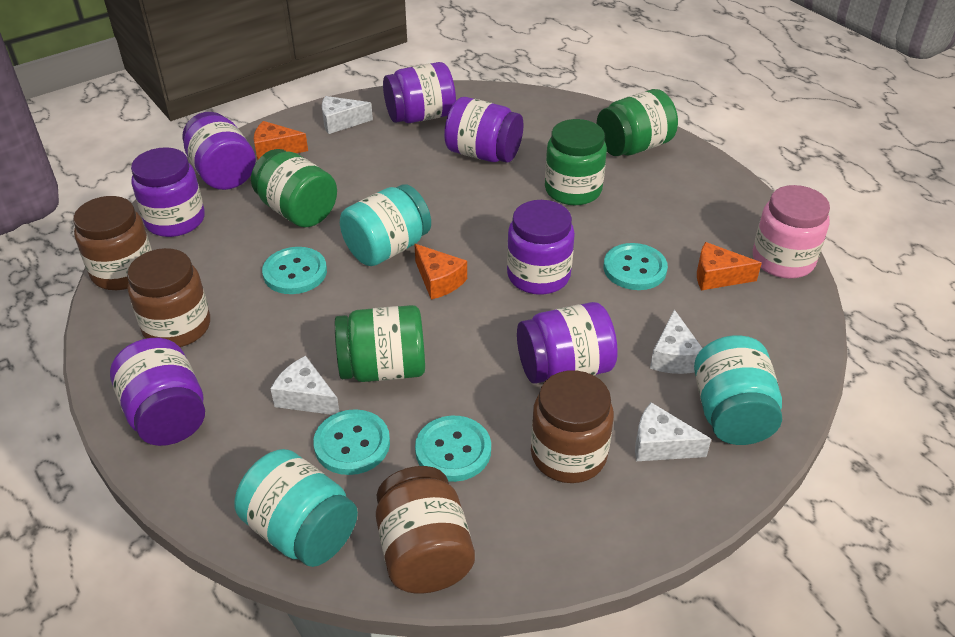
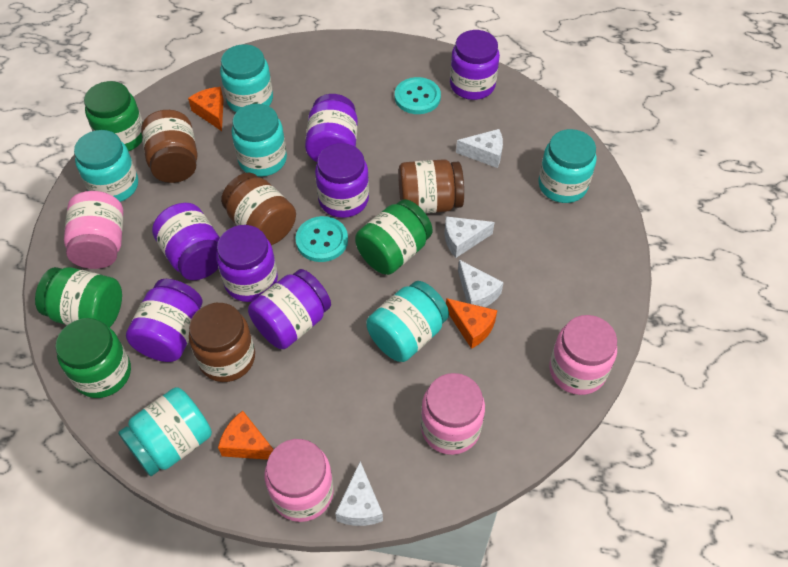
pink jar: 1 -> 4
turquoise button: 4 -> 2
turquoise jar: 3 -> 6

